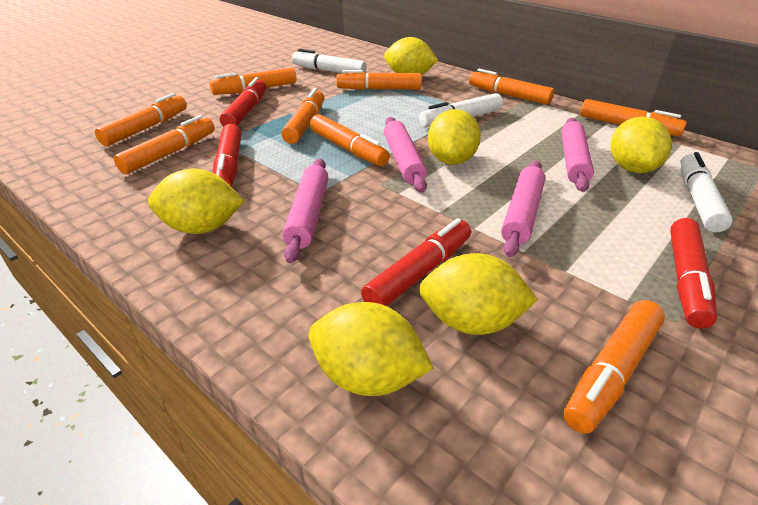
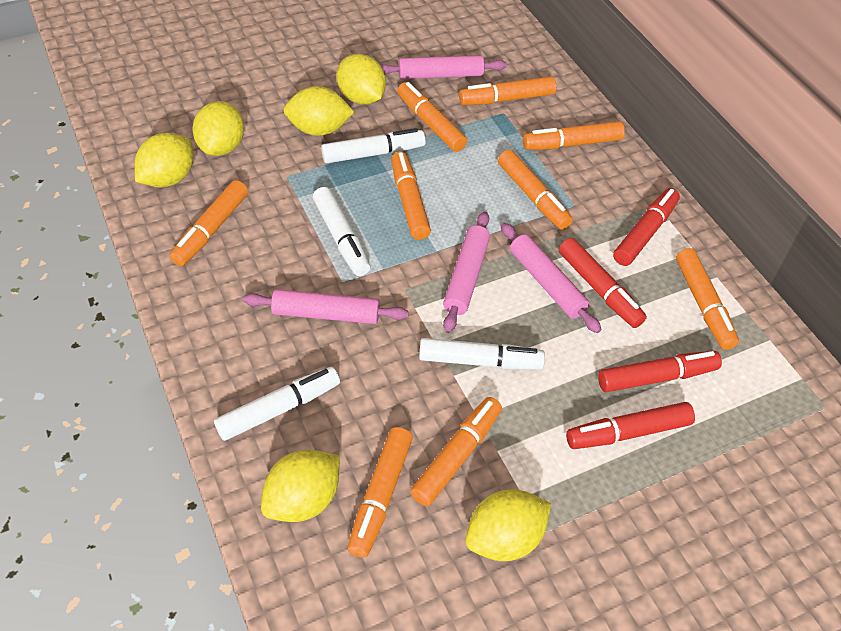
white marker: 3 -> 4

